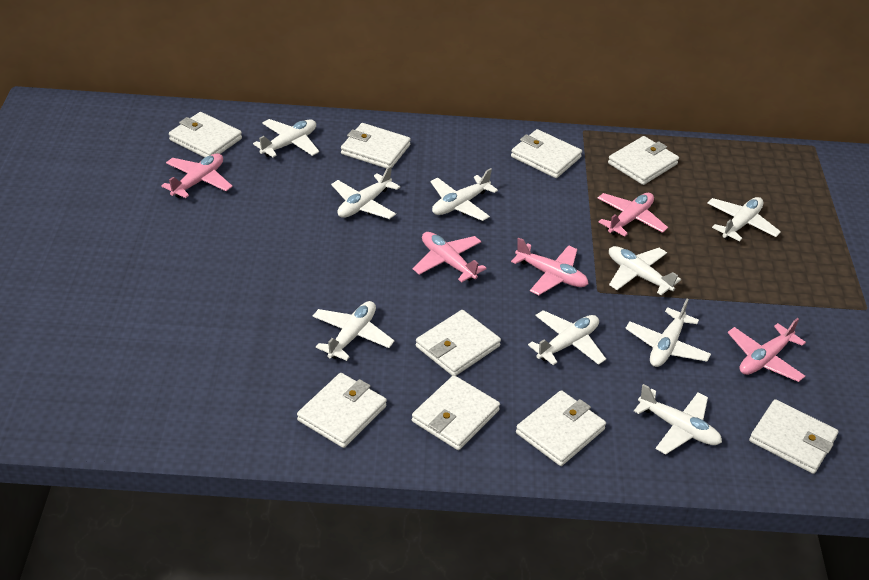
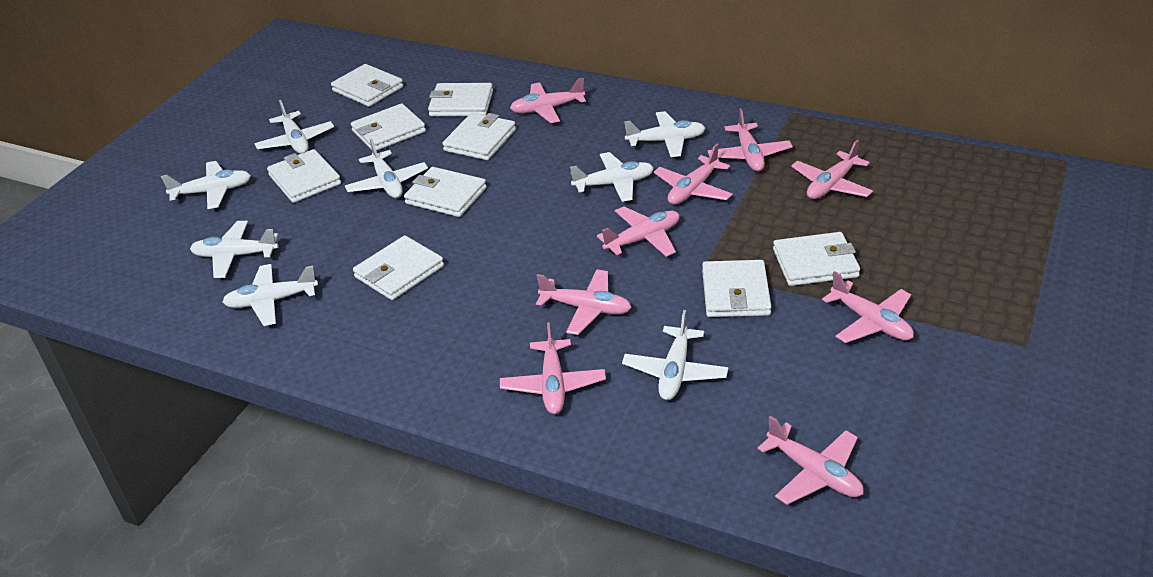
pink plane: 5 -> 9
white plane: 9 -> 8

